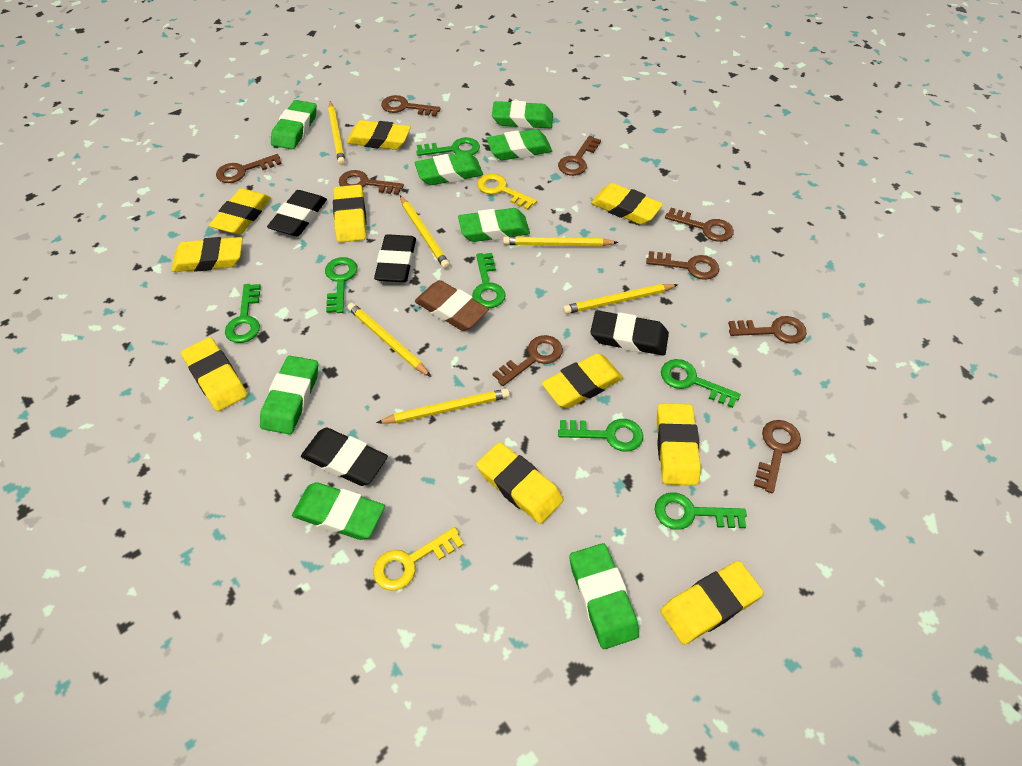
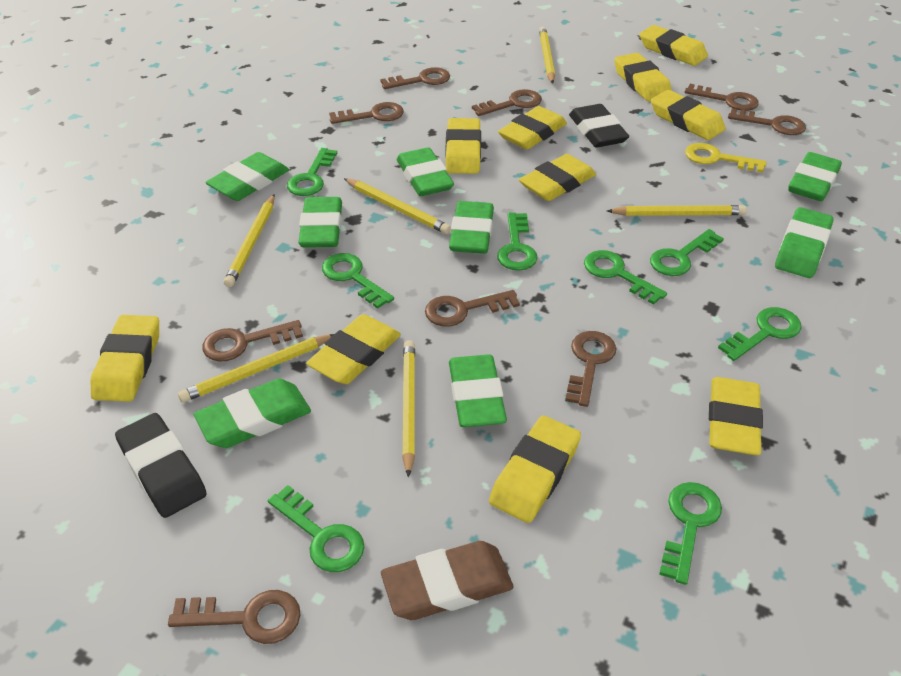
black eraser: 4 -> 2
green key: 7 -> 8
yellow key: 2 -> 1

